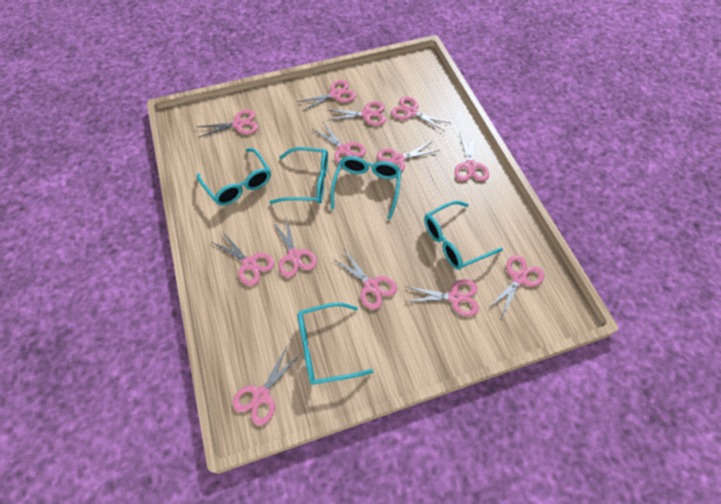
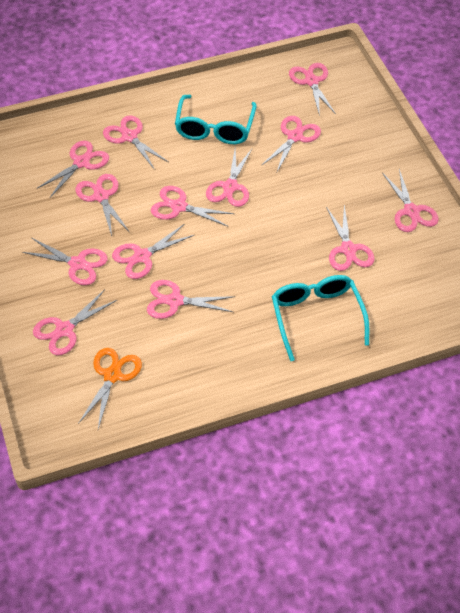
orange scissors: 0 -> 1
turquoise glasses: 5 -> 2

